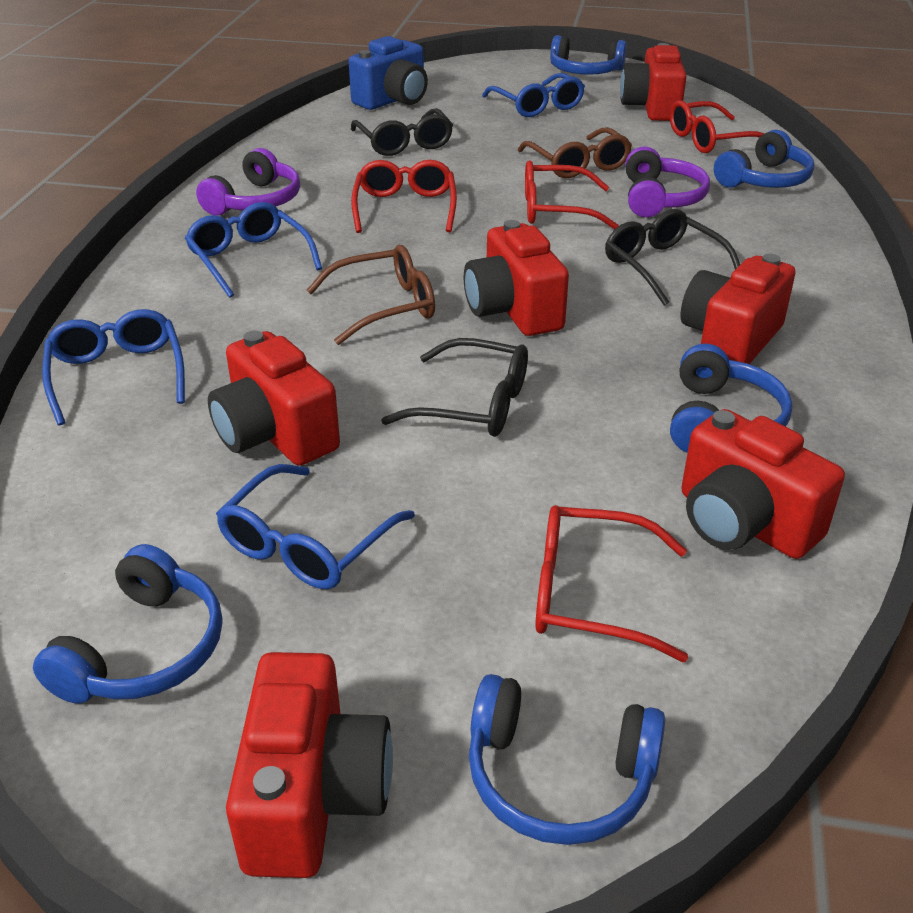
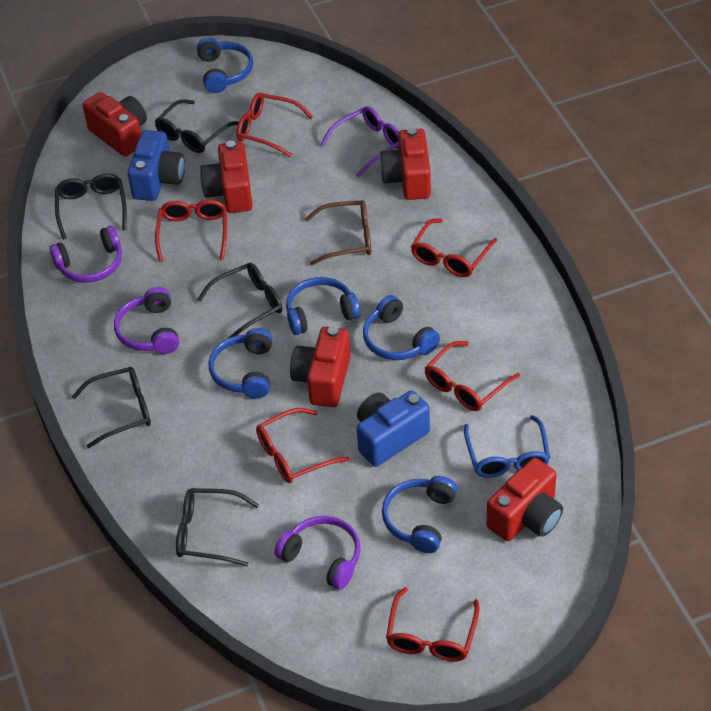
black glasses: 3 -> 5
blue camera: 1 -> 2
blue glasses: 4 -> 1
brown glasses: 2 -> 1
purple glasses: 0 -> 1
purple headphones: 2 -> 3
red camera: 6 -> 5
red glasses: 4 -> 6

